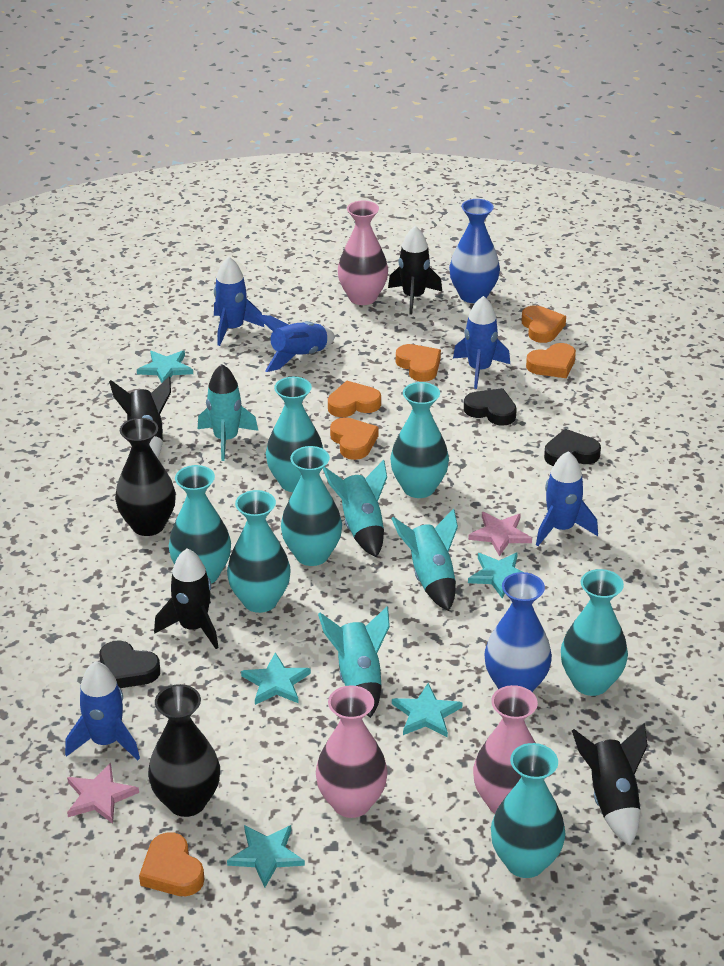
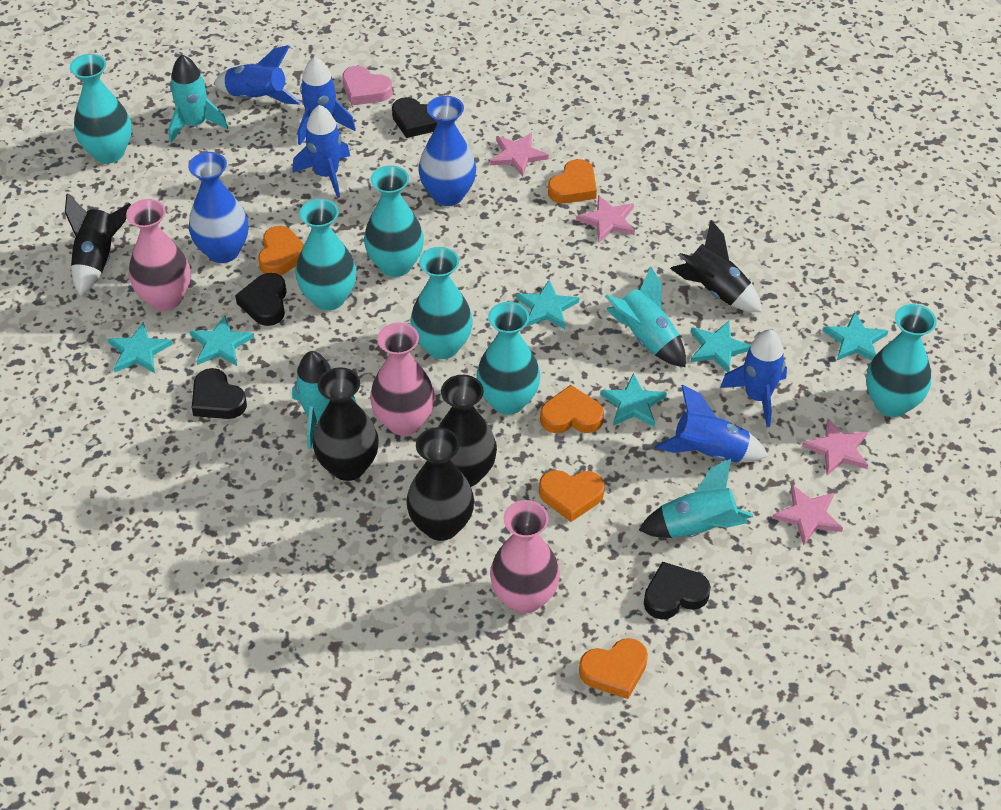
black heart: 3 -> 4
black rocket: 4 -> 2
black vase: 2 -> 3
orange heart: 6 -> 5
pink heart: 0 -> 1
pink star: 2 -> 4
turquoise star: 5 -> 6
turquoise vase: 7 -> 6

